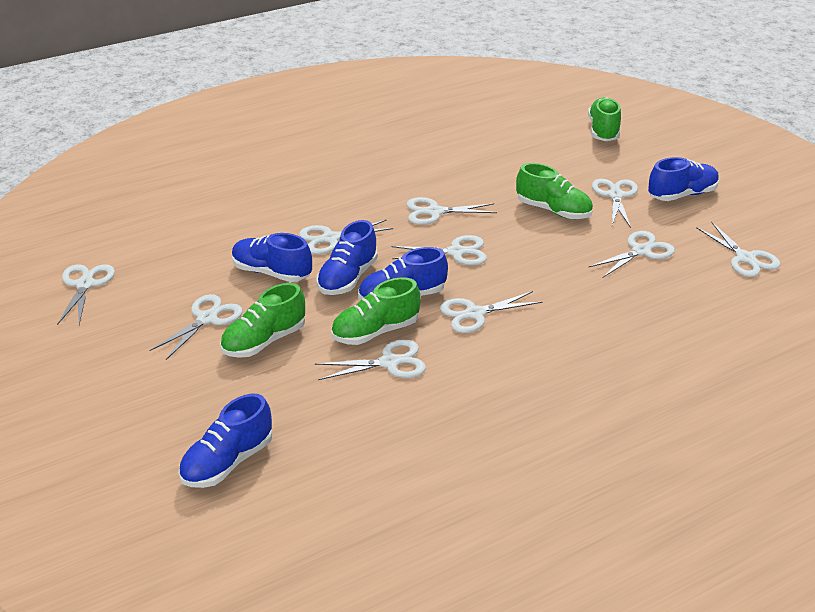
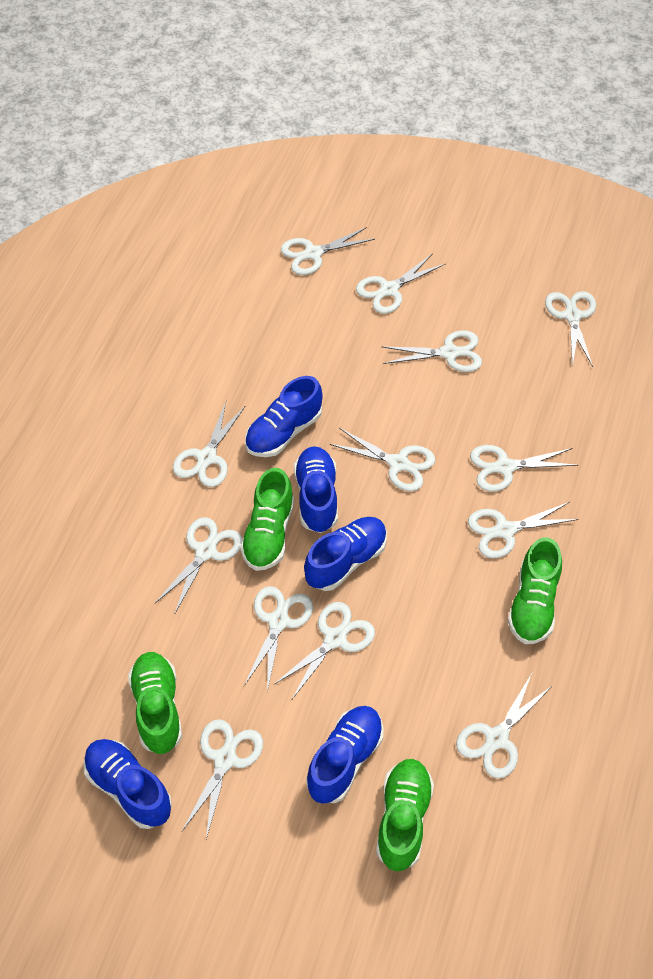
white scissors: 10 -> 13

